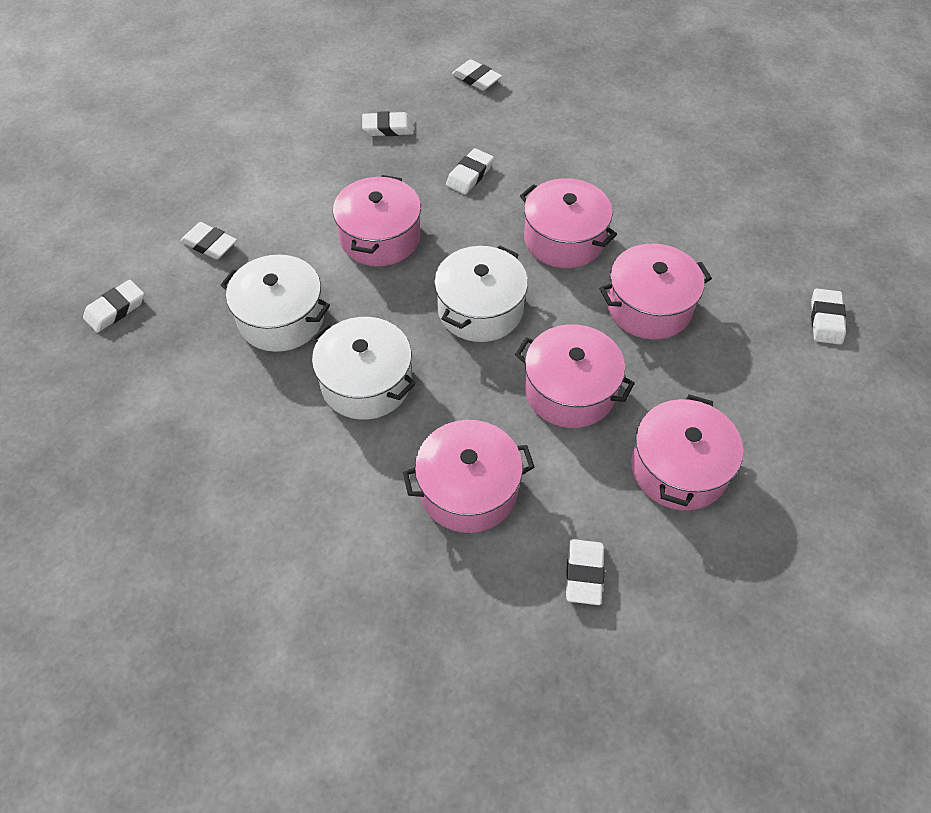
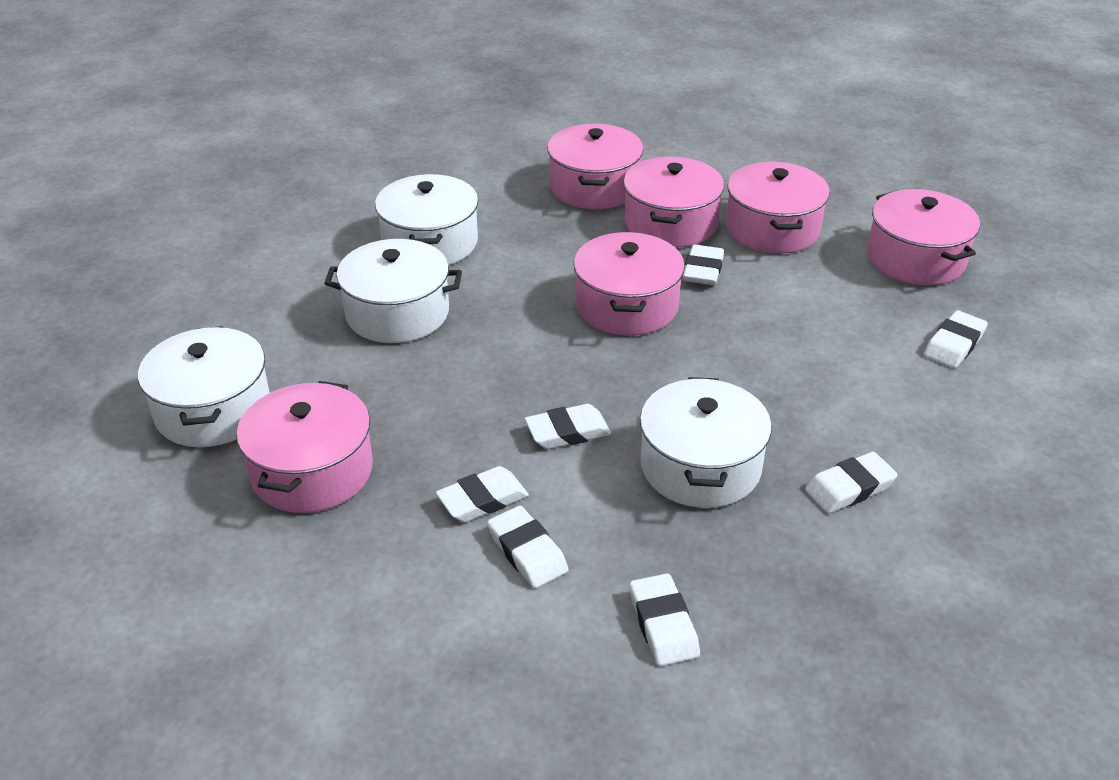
white pot: 3 -> 4

